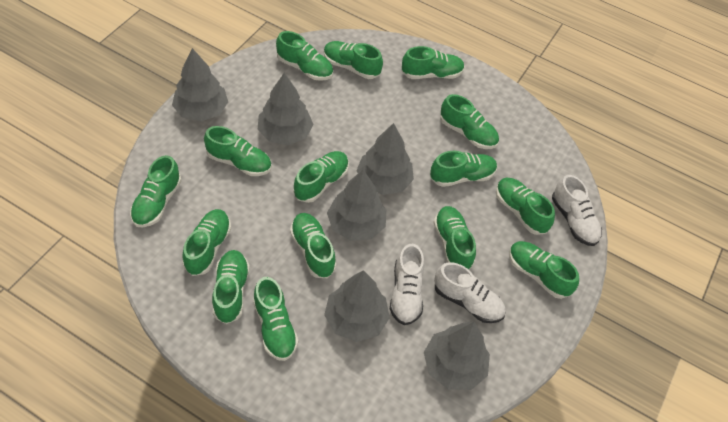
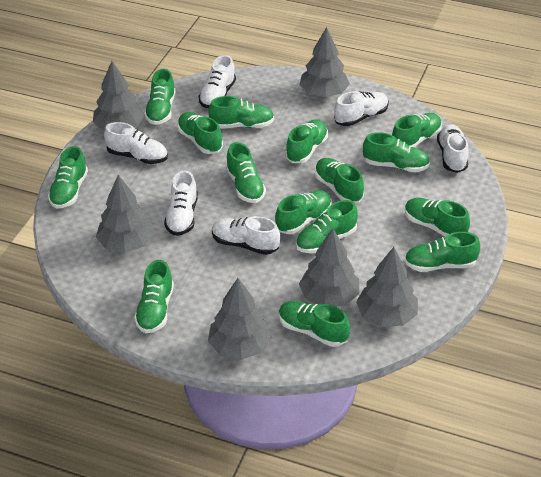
white shoe: 3 -> 6

